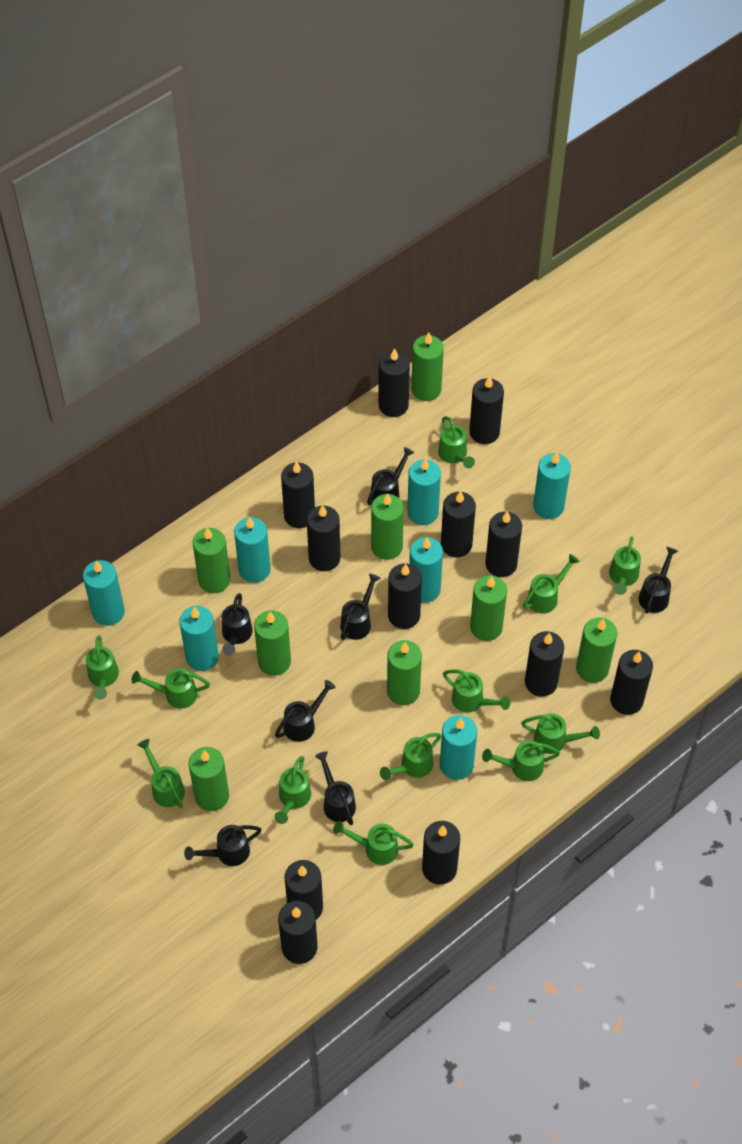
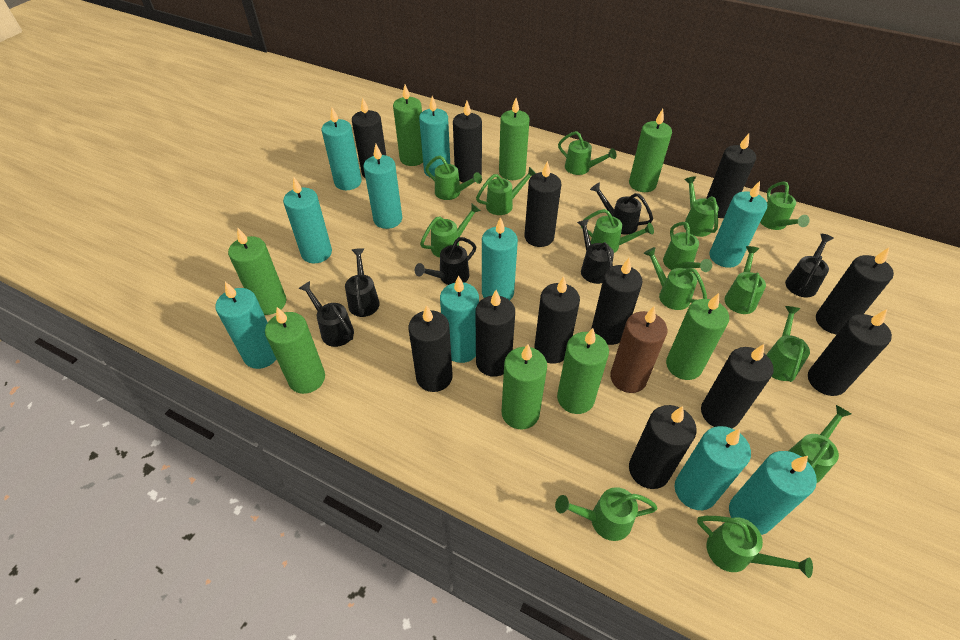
black watering can: 7 -> 6
brown candle: 0 -> 1
green watering can: 12 -> 14
turquoise candle: 7 -> 10

